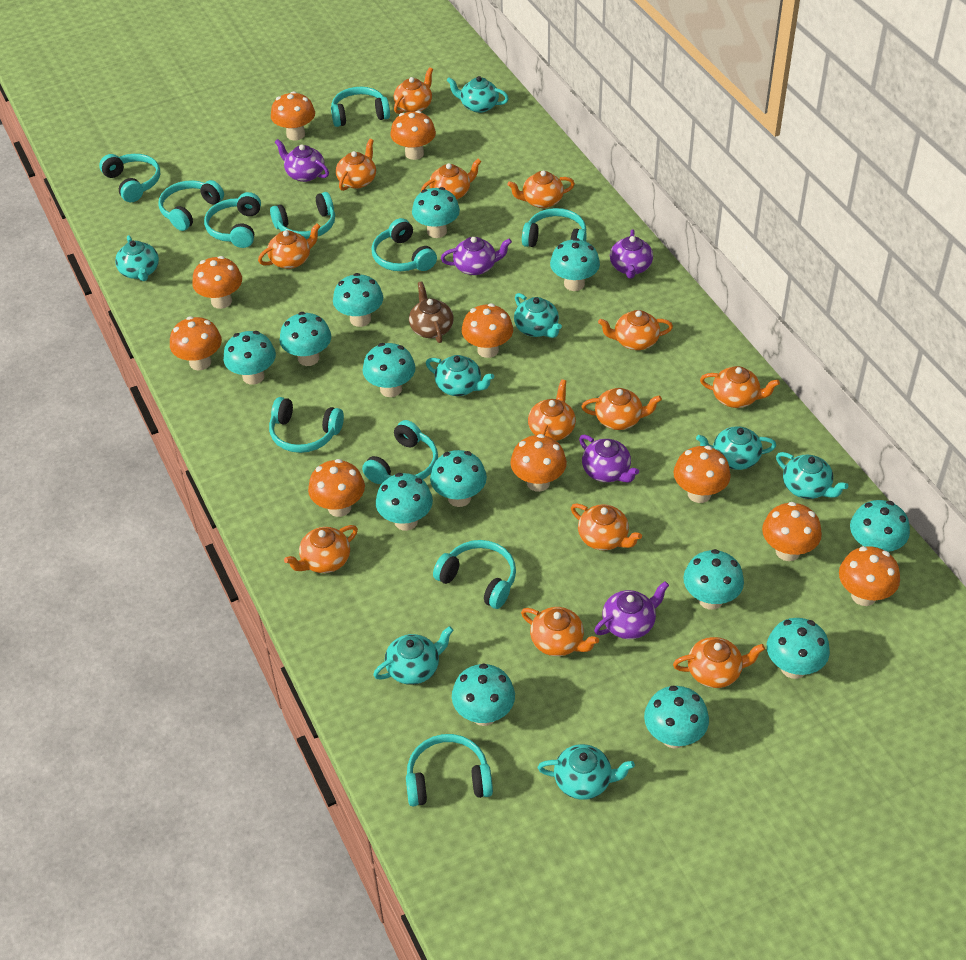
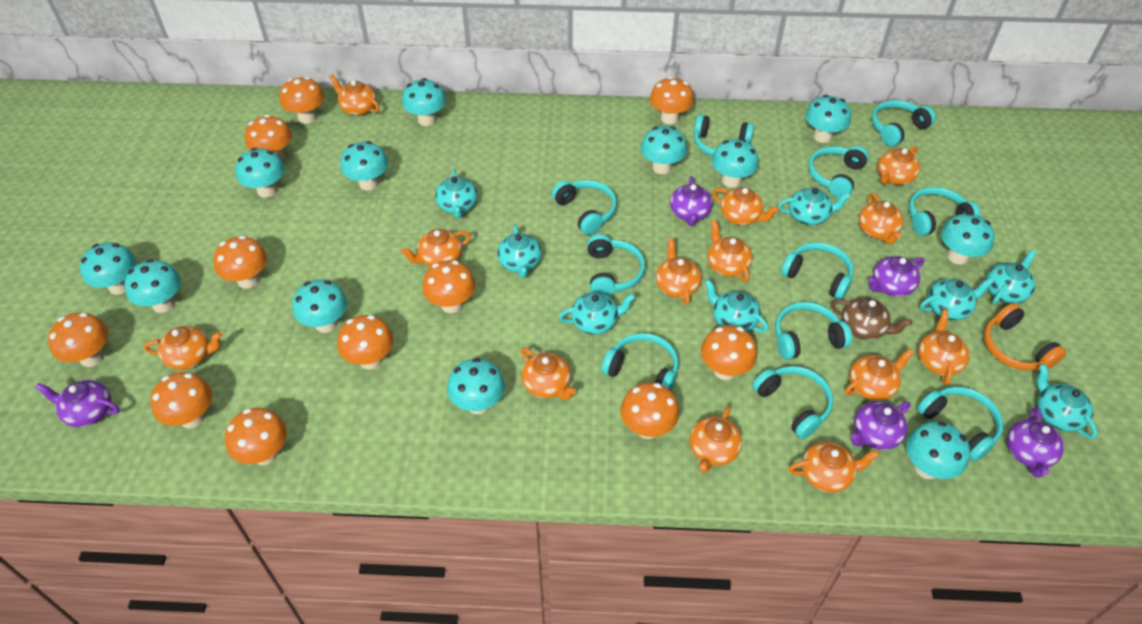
orange headphones: 0 -> 1
orange mushroom: 10 -> 11
turquoise mushroom: 13 -> 12

